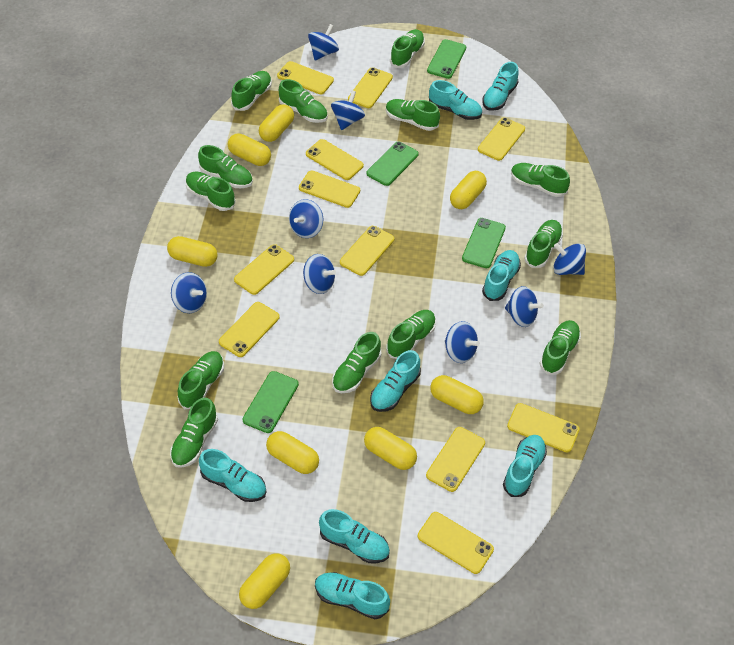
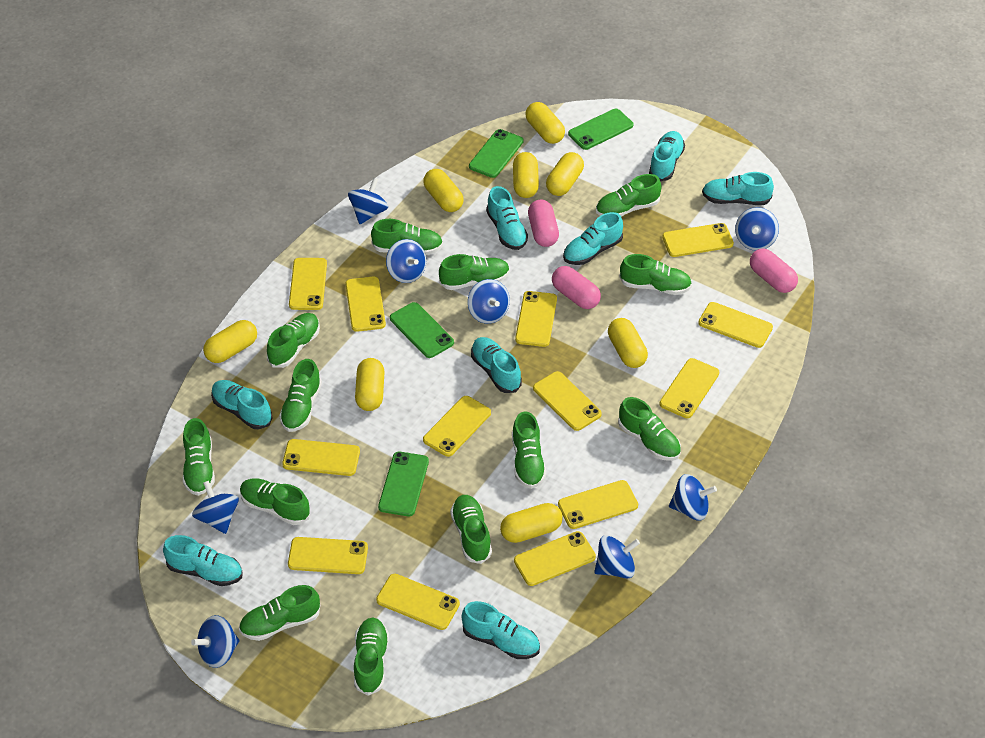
pink capsule: 0 -> 3
yellow phone: 11 -> 13

